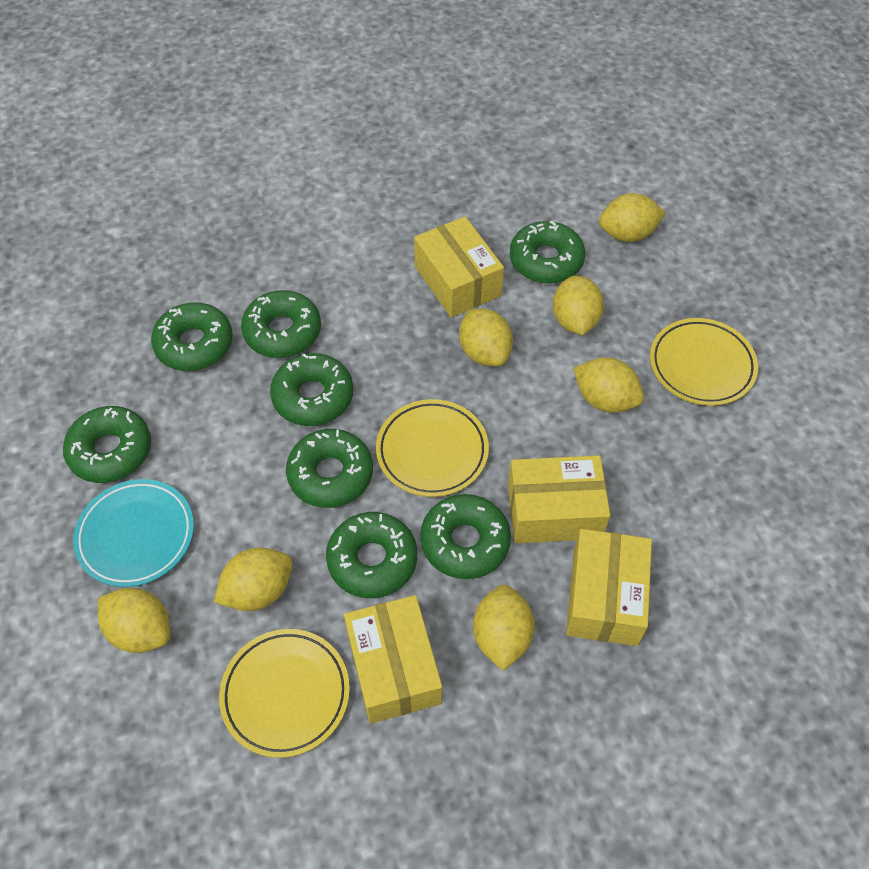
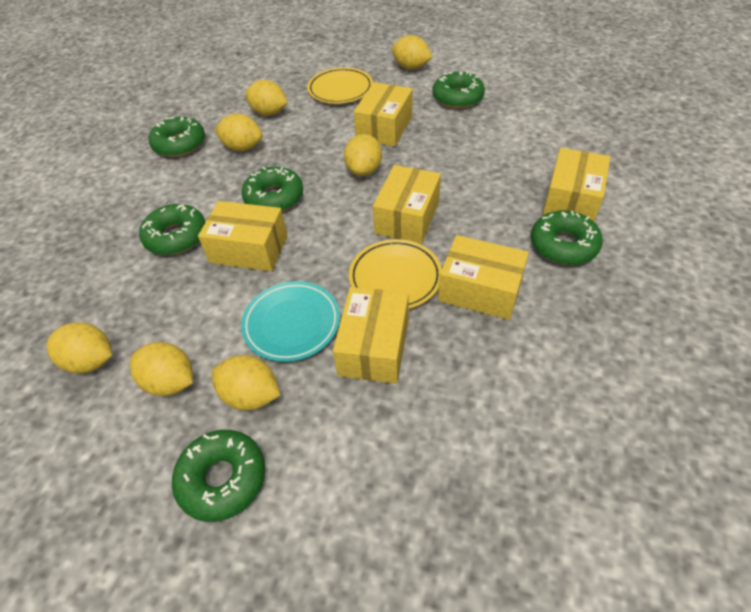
green donut: 8 -> 6
yellow box: 4 -> 6
yellow plate: 3 -> 2

